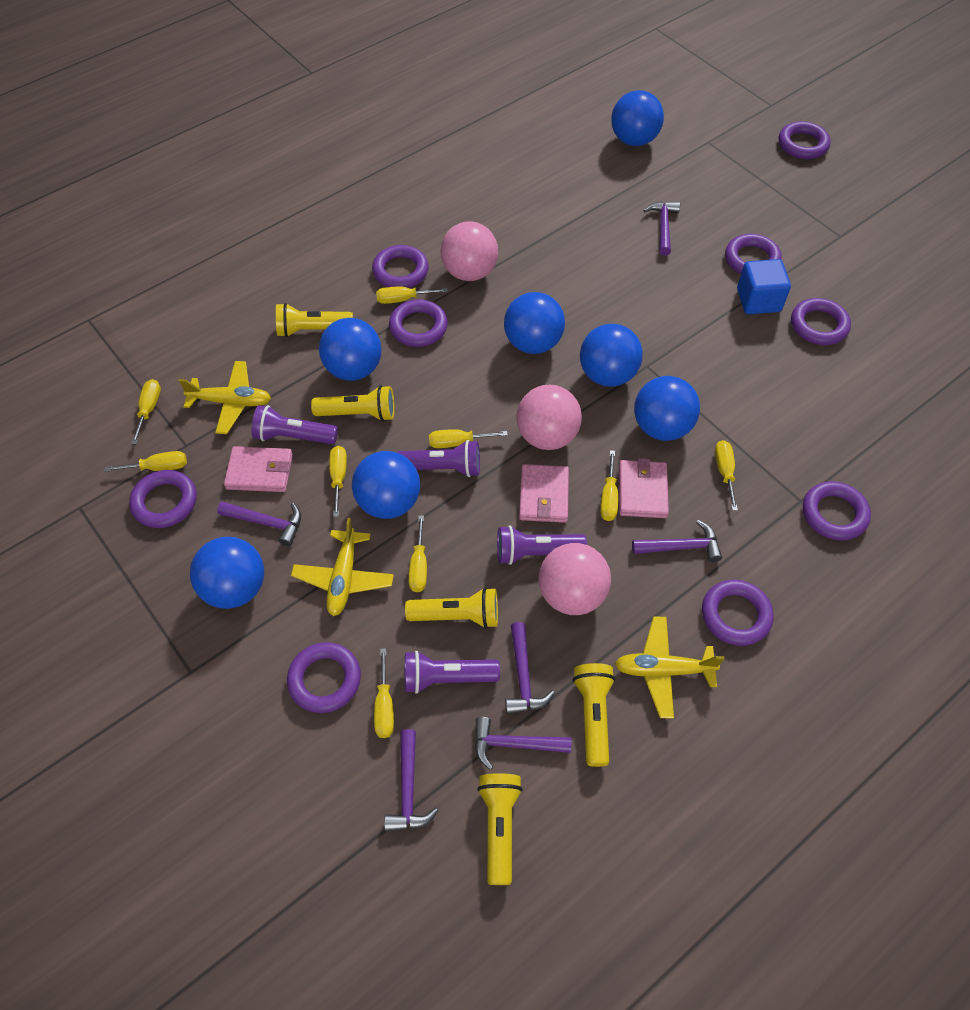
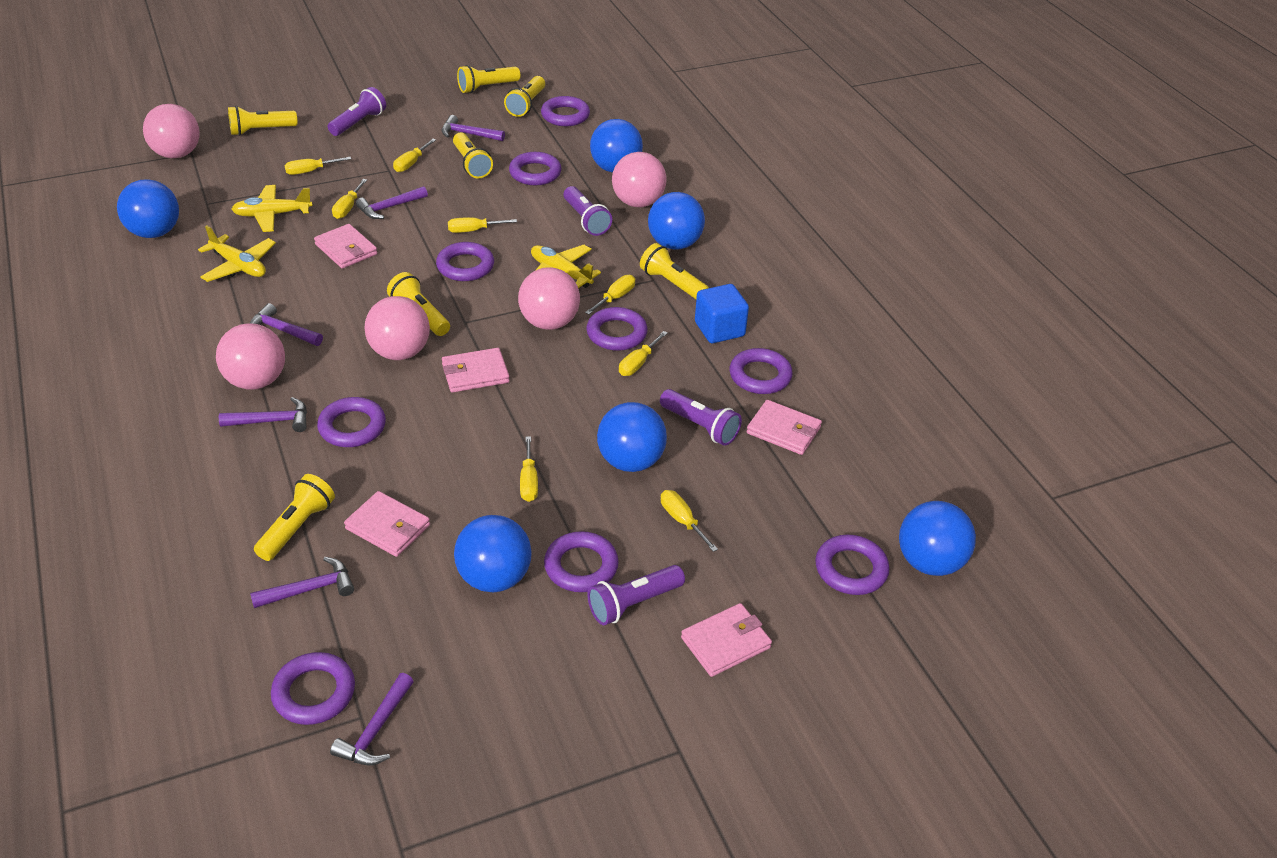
blue ball: 7 -> 6
pink ball: 3 -> 5
pink wallet: 3 -> 5
yellow flashlight: 5 -> 7
yellow screwdriver: 9 -> 8

